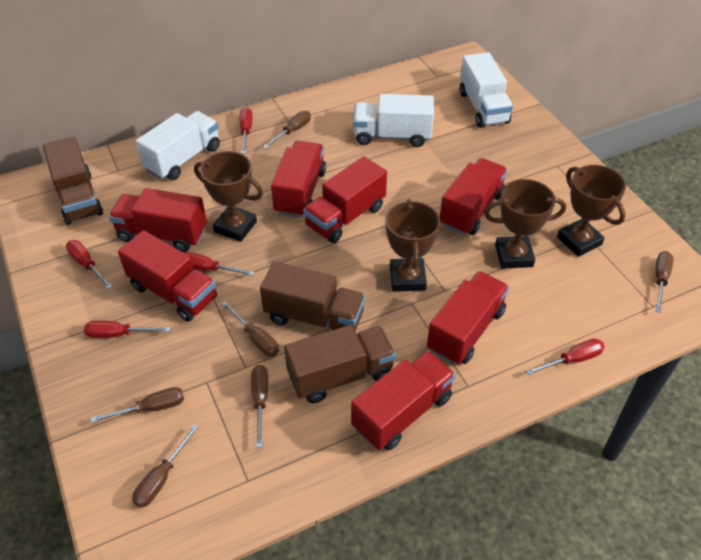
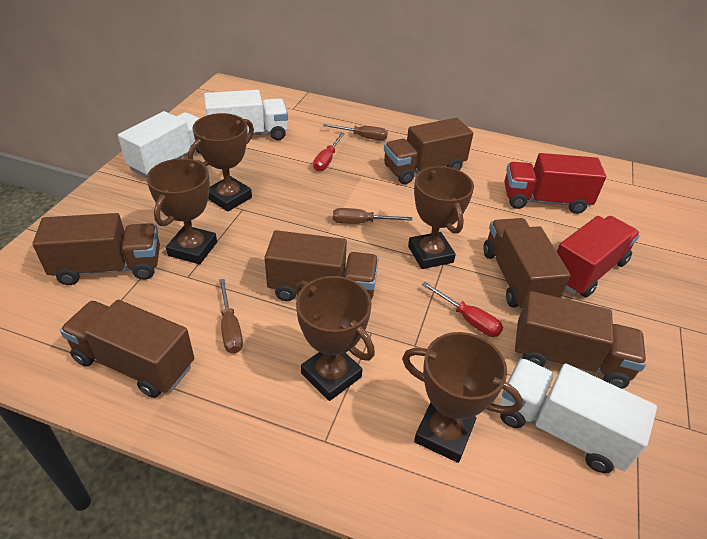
brown screwdriver: 6 -> 3
brown trophy: 4 -> 5
brown truck: 3 -> 6
red screwdriver: 5 -> 2
red truck: 7 -> 2

